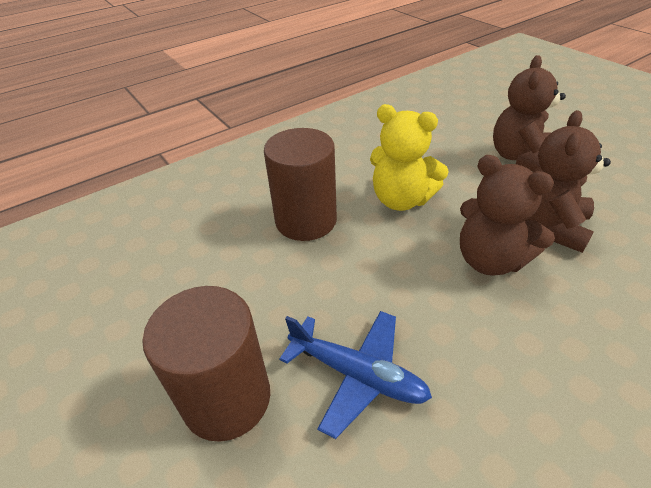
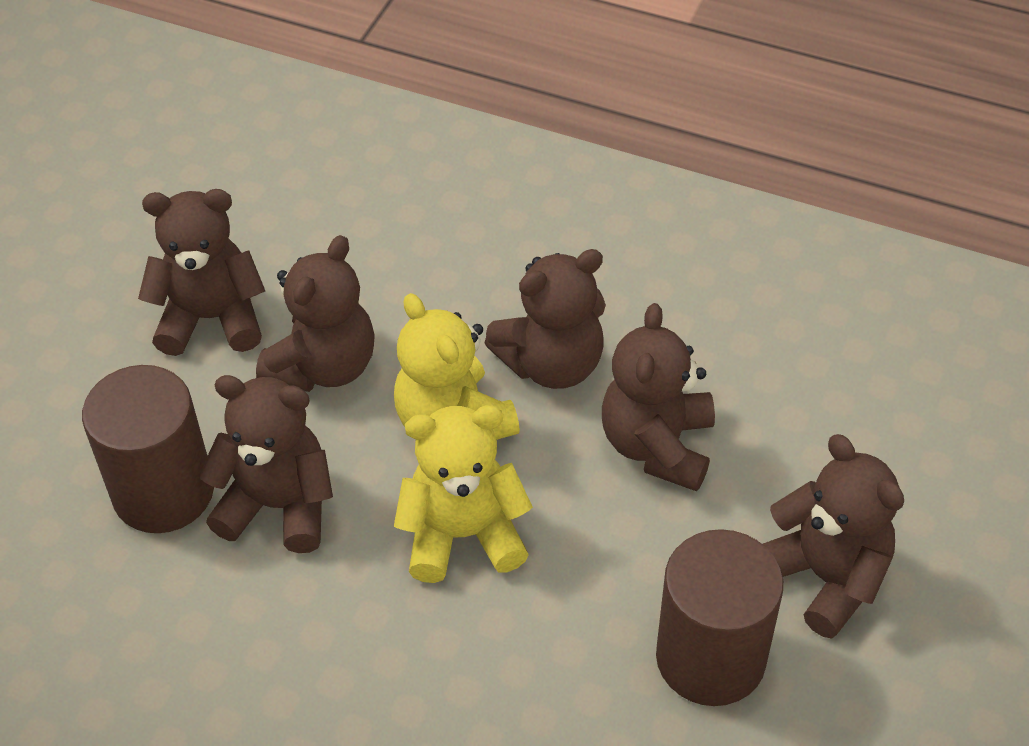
blue plane: 1 -> 0
brown teddy bear: 3 -> 6
yellow teddy bear: 1 -> 2

